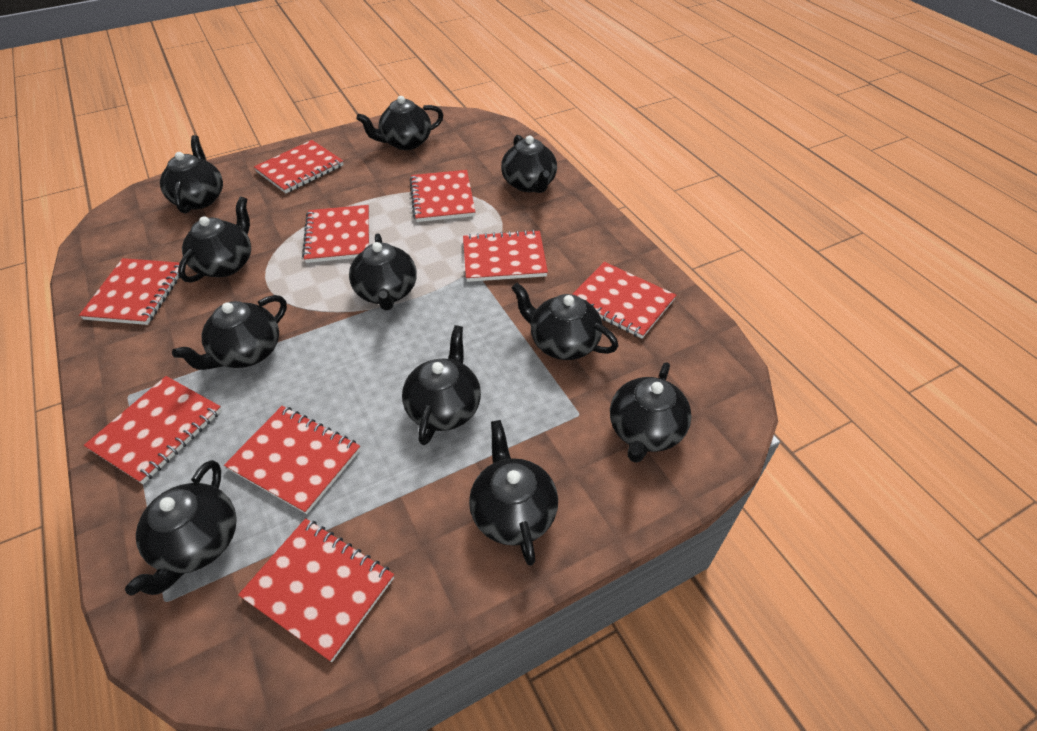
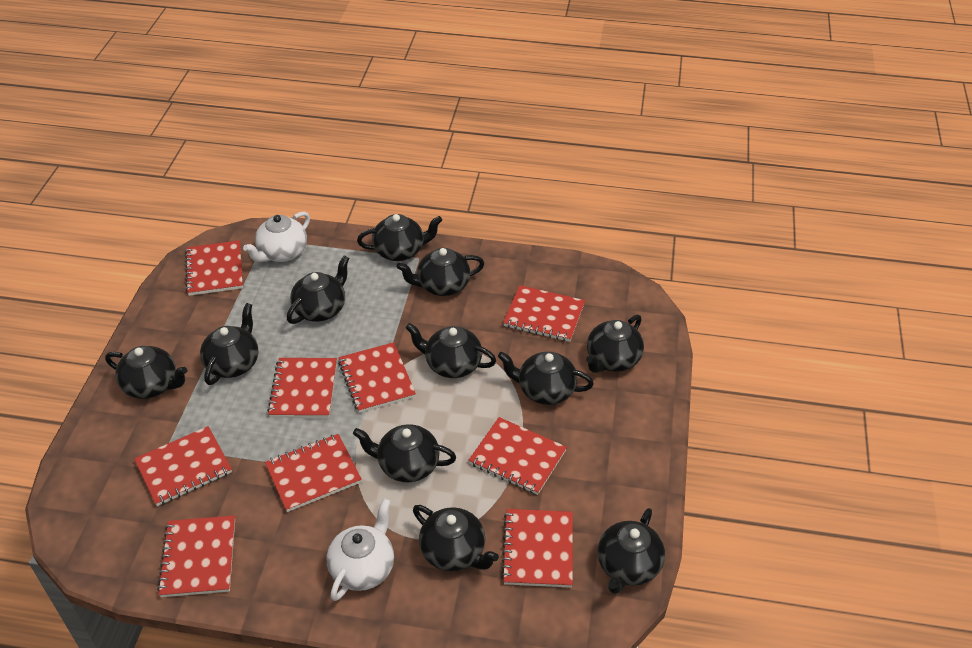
white teapot: 0 -> 2

